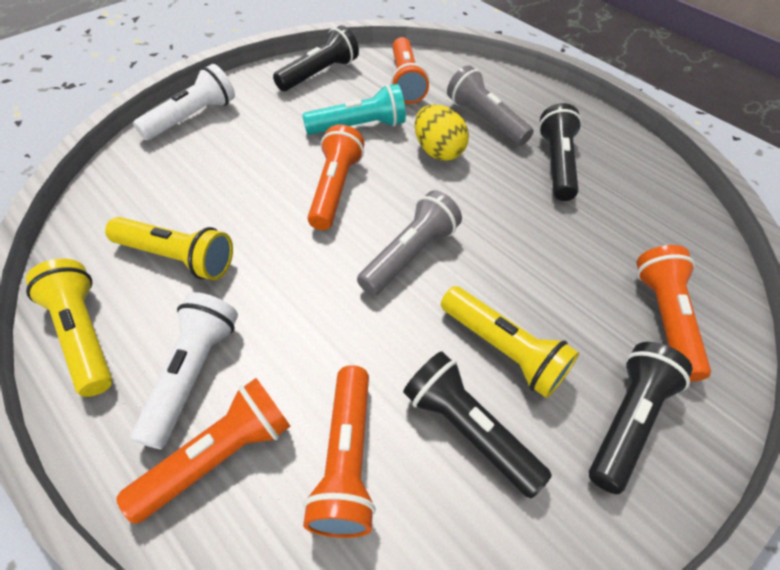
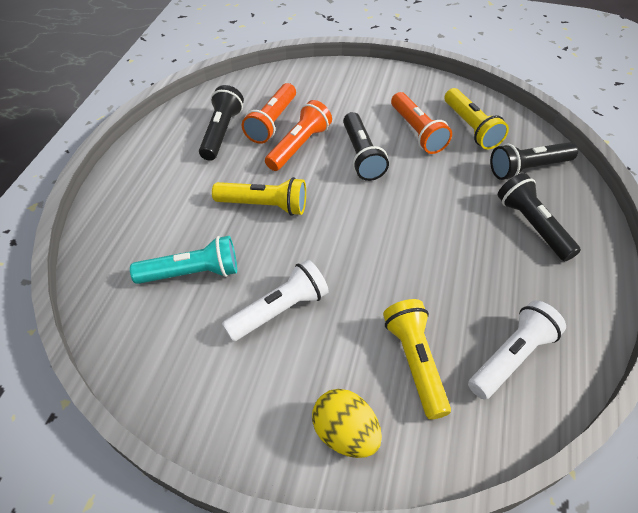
grey flashlight: 2 -> 0
orange flashlight: 5 -> 3

